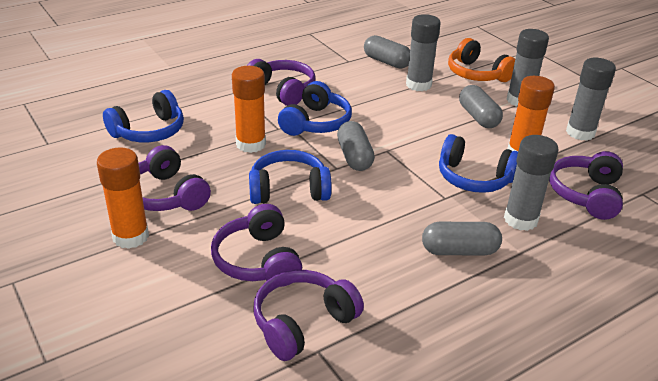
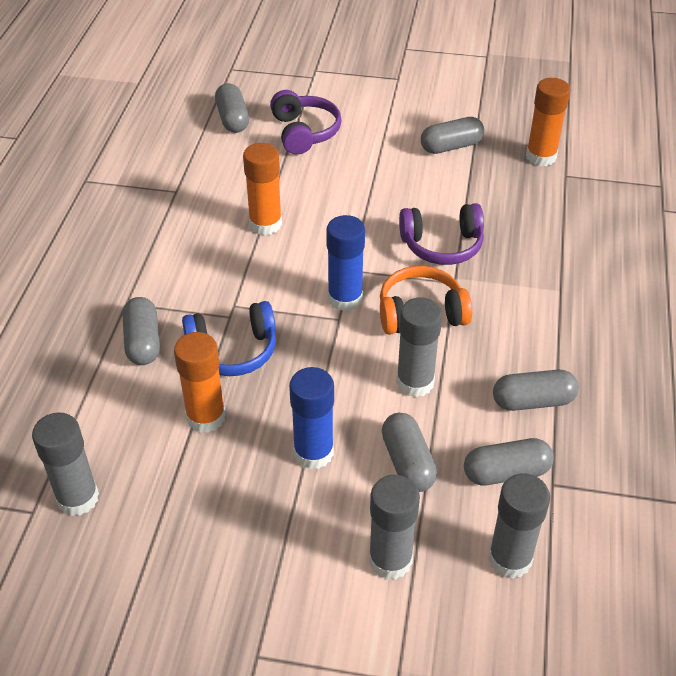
blue glue stick: 0 -> 2
blue headphones: 4 -> 1
grey capsule: 4 -> 6
purple headphones: 5 -> 2

